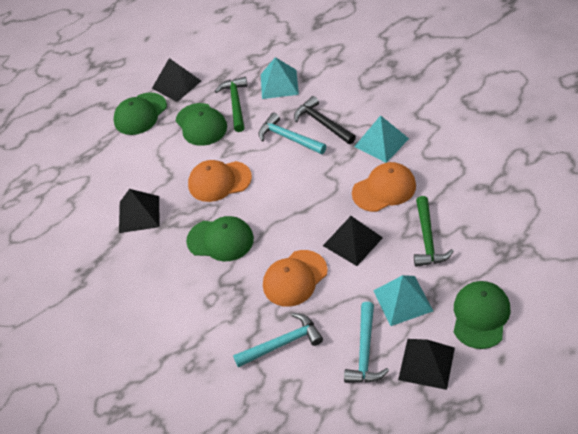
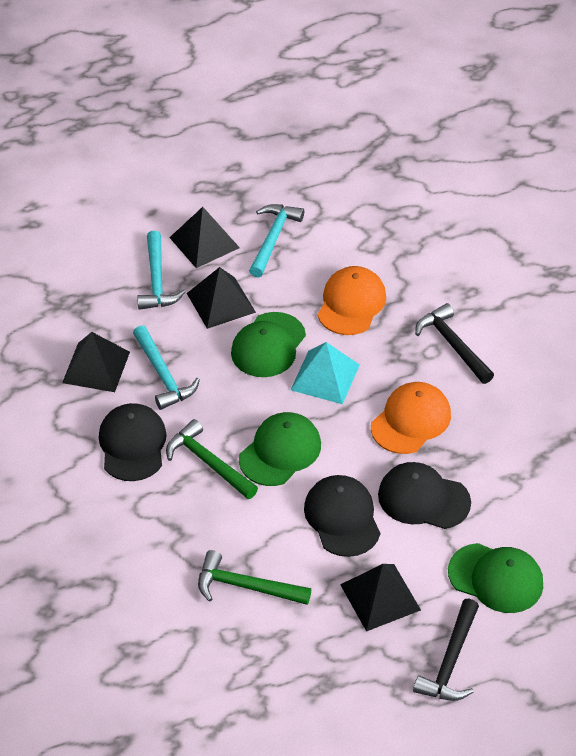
black cap: 0 -> 3
black hammer: 1 -> 2
green cap: 4 -> 3
orange cap: 3 -> 2
turquoise pyramid: 3 -> 1

